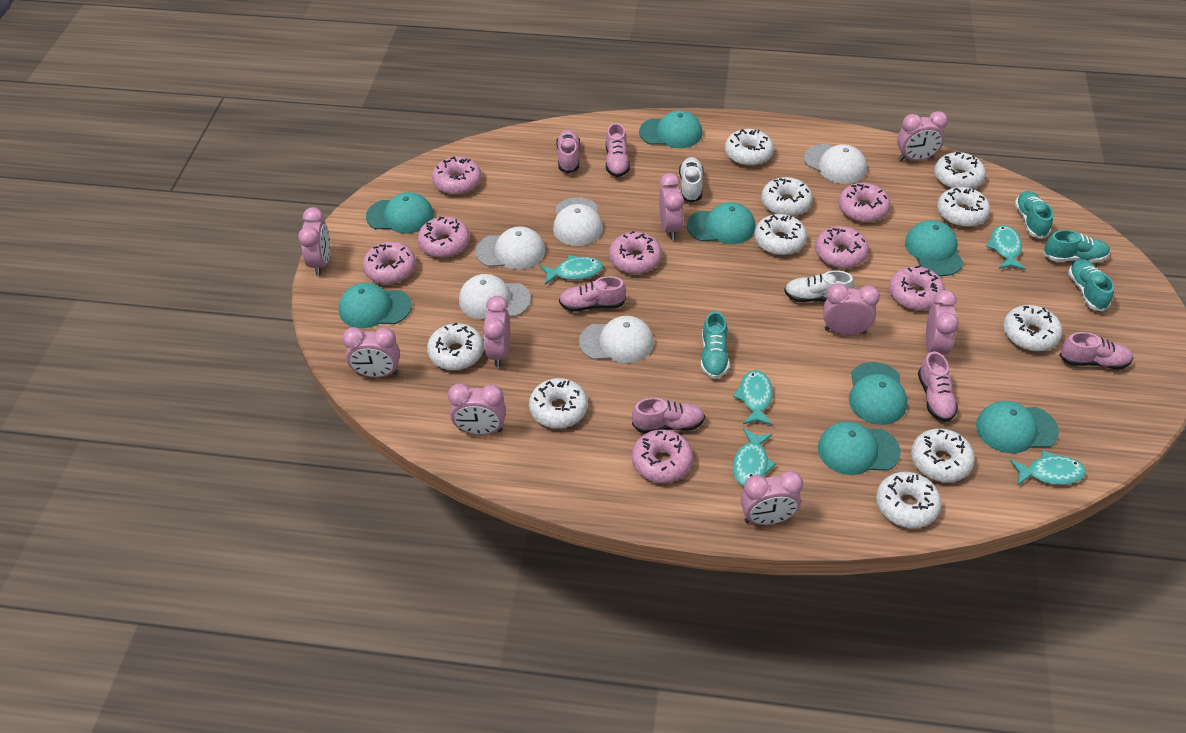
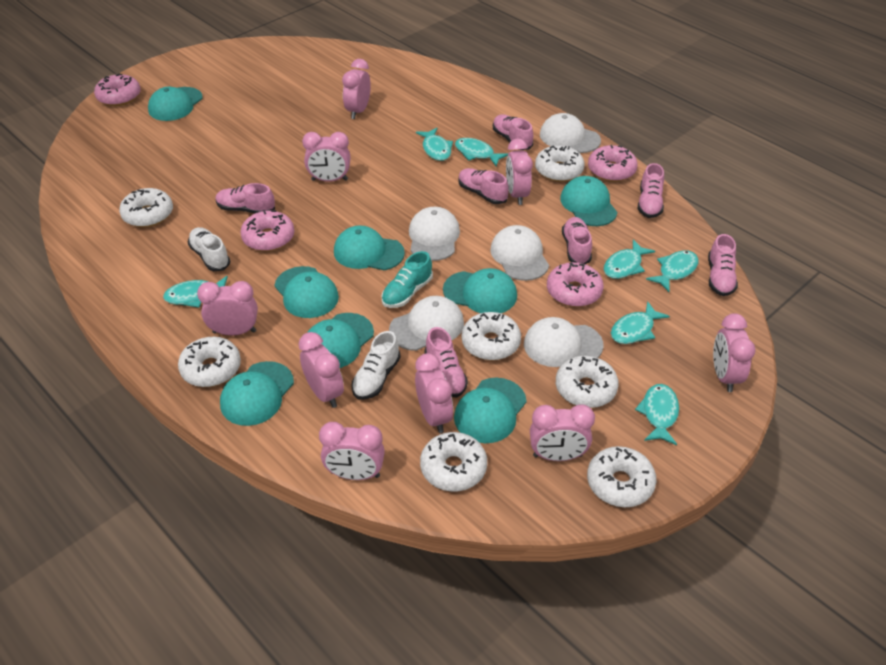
pink donut: 8 -> 4
pink shoe: 6 -> 7
turquoise fish: 5 -> 7
turquoise shoe: 4 -> 1
white donut: 10 -> 7

